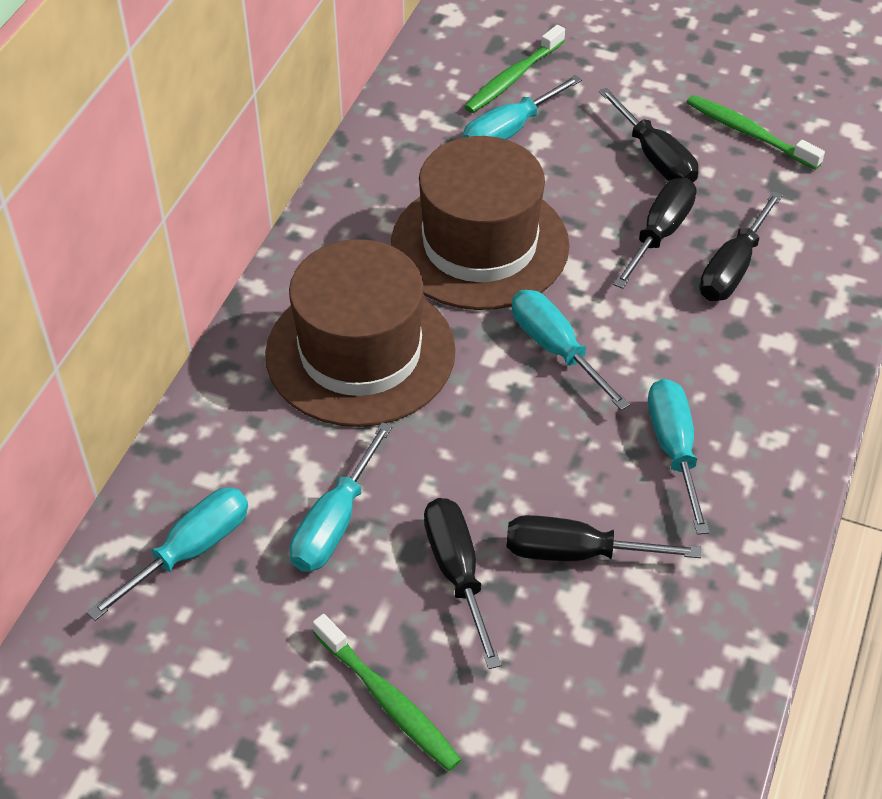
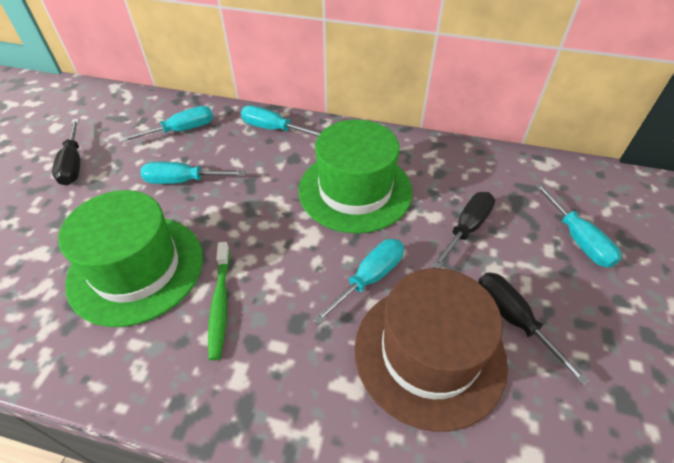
black screwdriver: 5 -> 3
brown hat: 2 -> 1
green hat: 0 -> 2
green toothbrush: 3 -> 1

